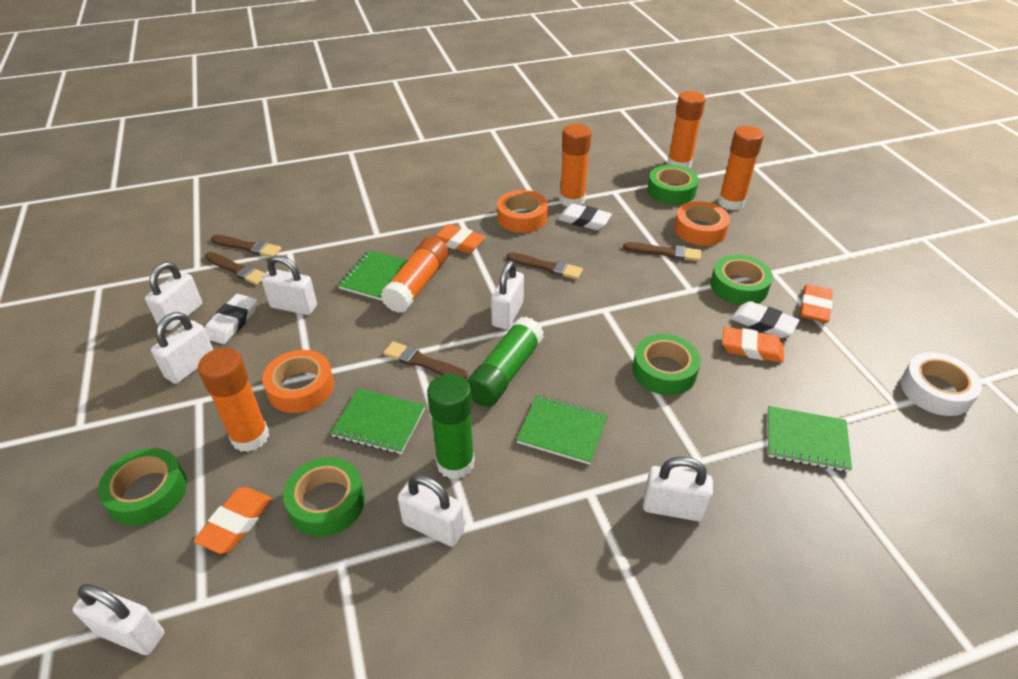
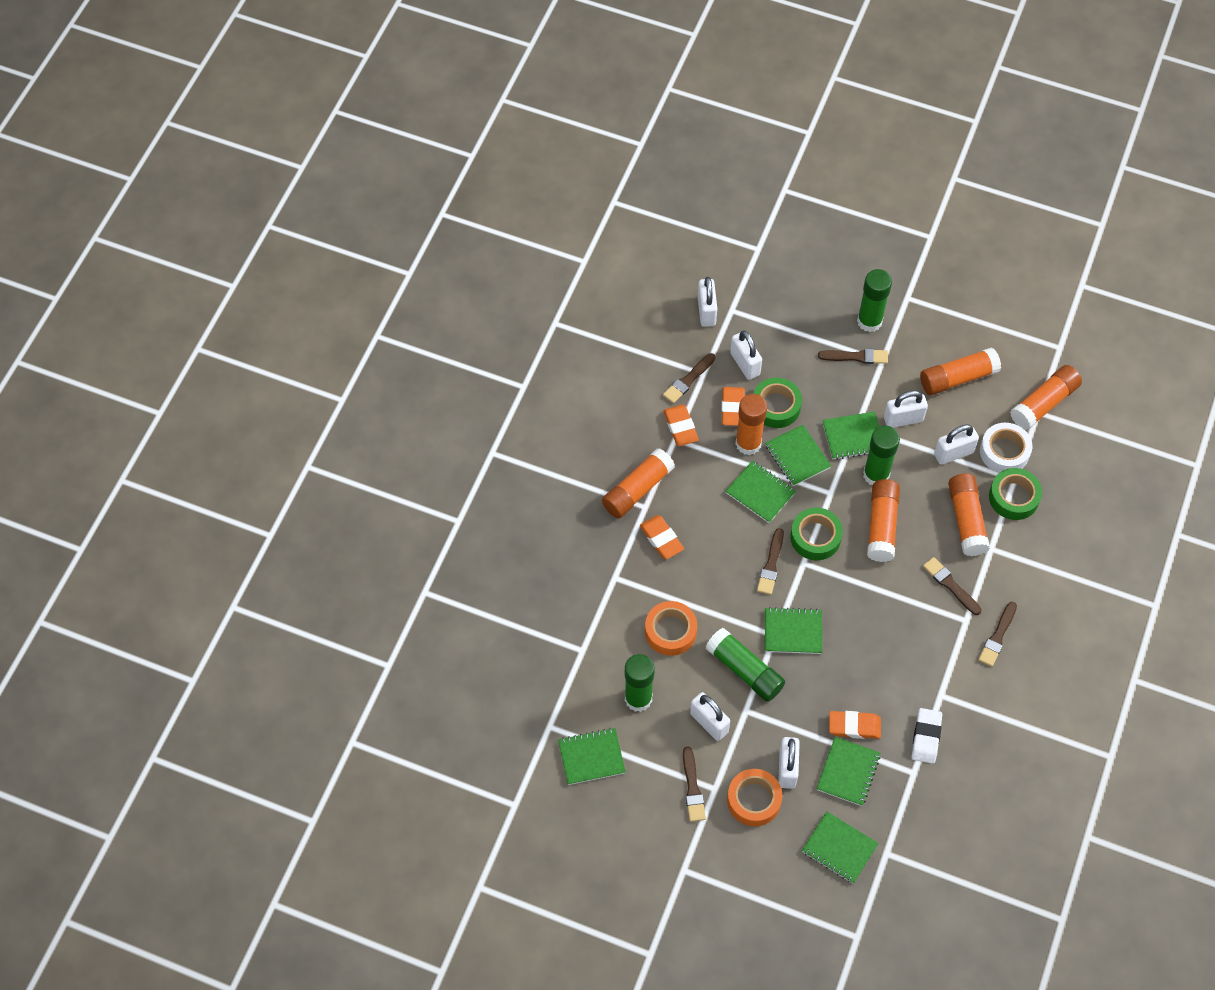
brown brush: 5 -> 6
green glue stick: 2 -> 4
green notebook: 4 -> 7
green tape: 5 -> 3
orange glue stick: 5 -> 6
orange tape: 3 -> 2
white eraser: 3 -> 1
white padlock: 7 -> 6

